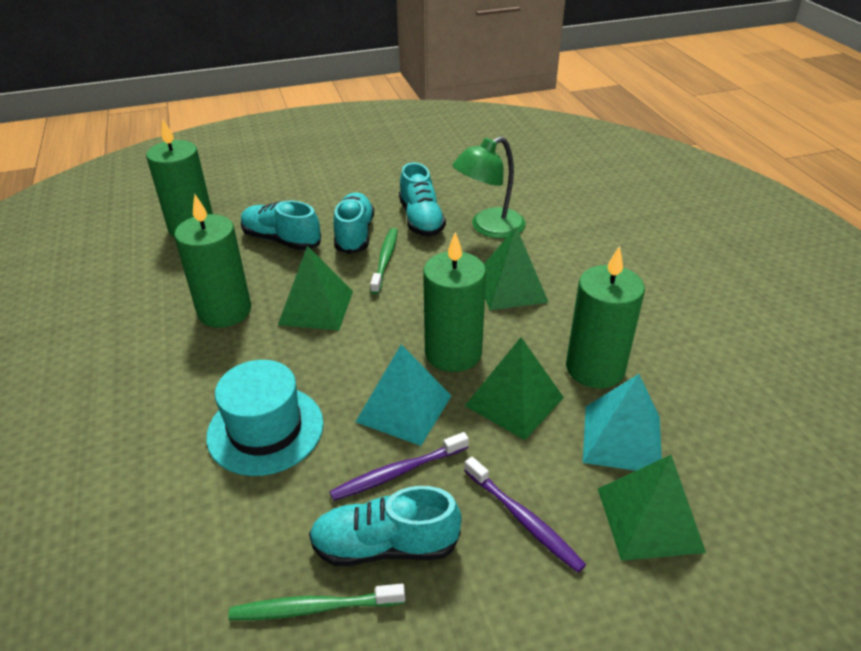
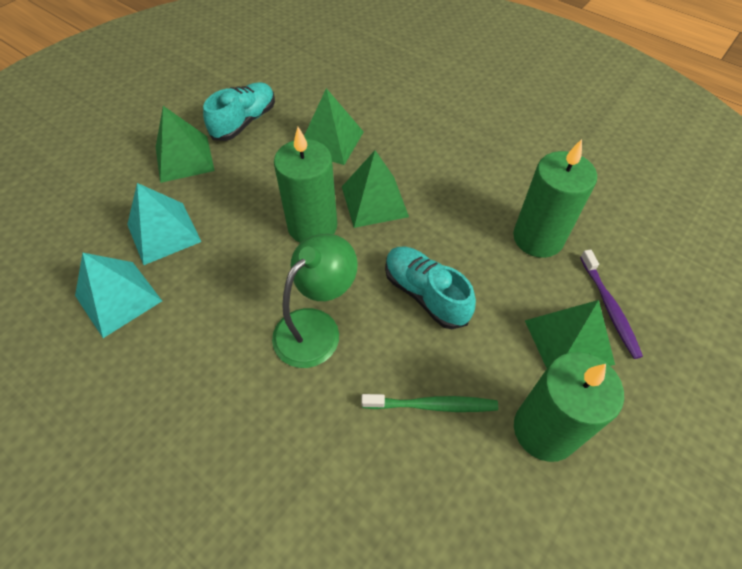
green candle: 4 -> 3
green toothbrush: 2 -> 1
purple toothbrush: 2 -> 1
turquoise hat: 1 -> 0
turquoise shoe: 4 -> 2

